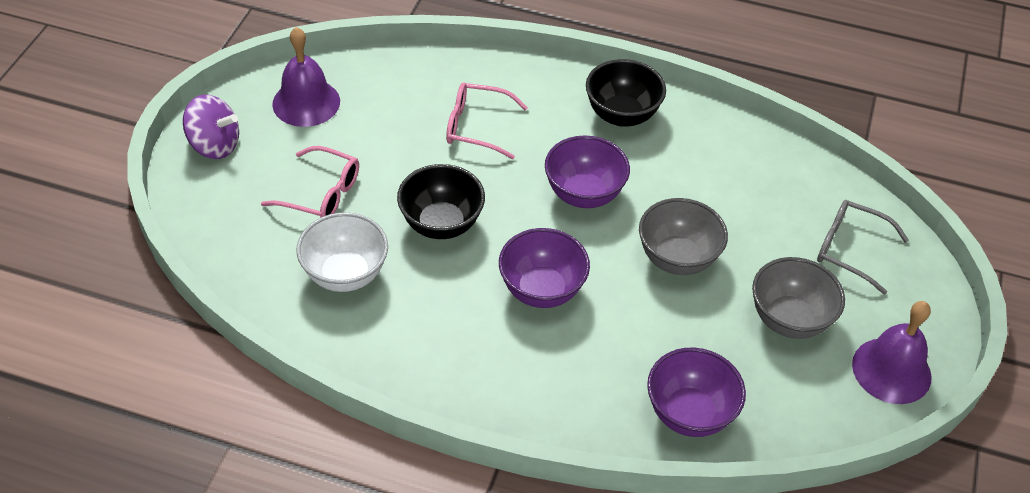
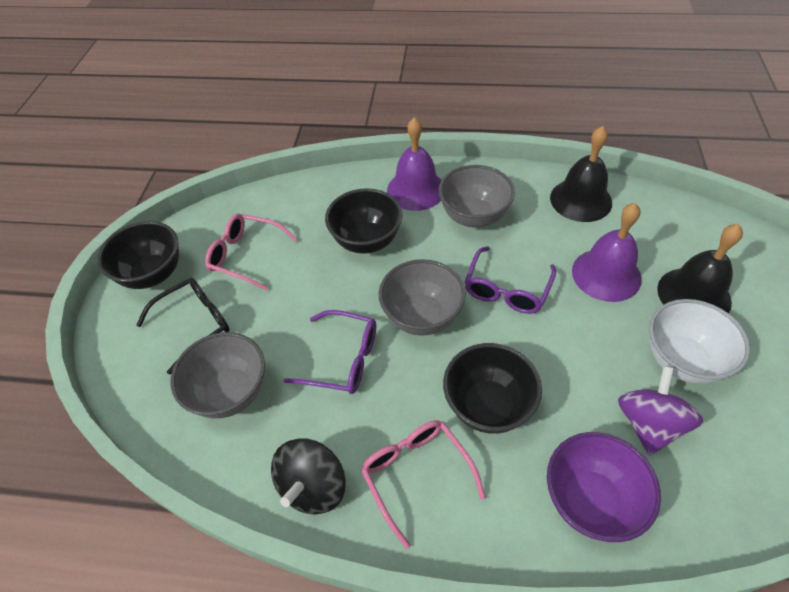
black bell: 0 -> 2
black bowl: 2 -> 3
black glasses: 0 -> 1
black spinning top: 0 -> 1
grey bowl: 2 -> 3
grey glasses: 1 -> 0
purple bowl: 3 -> 1
purple glasses: 0 -> 2

